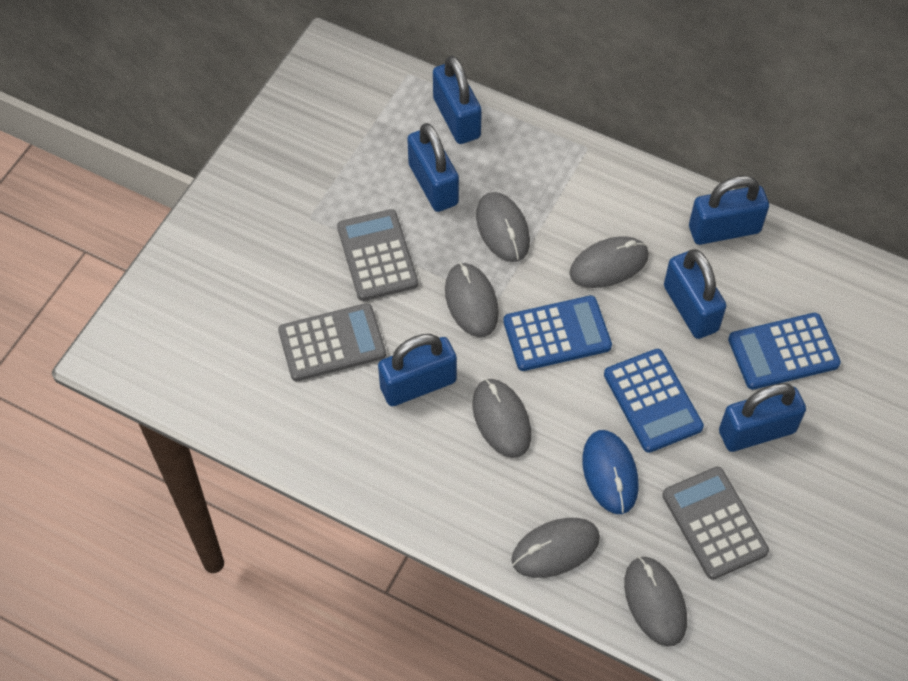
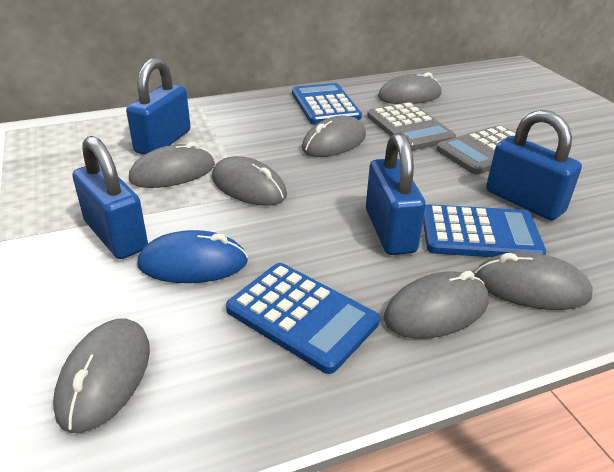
blue padlock: 6 -> 4
grey calculator: 3 -> 2
grey mouse: 6 -> 7

